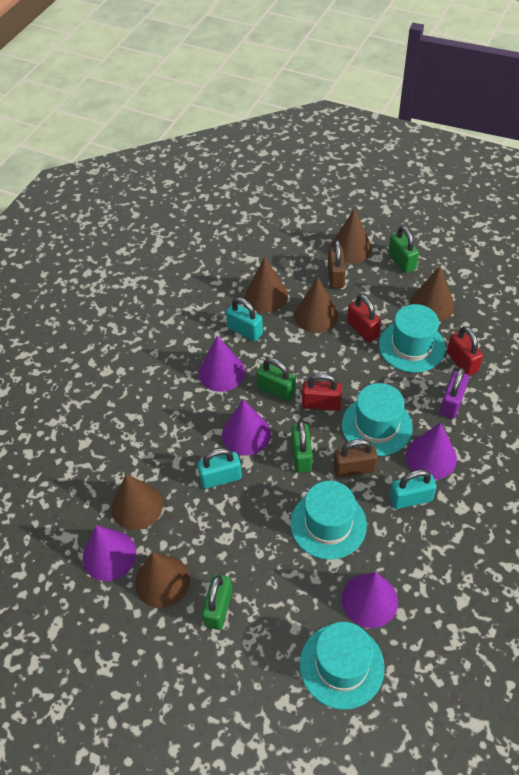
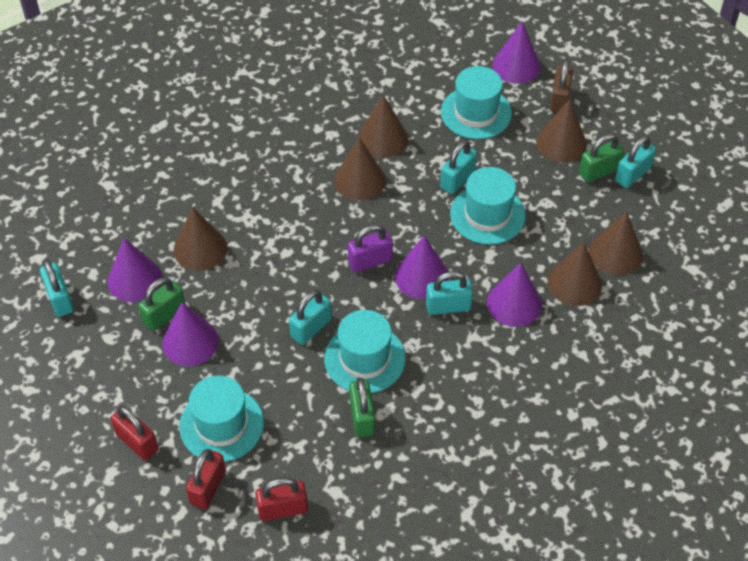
brown padlock: 2 -> 1
green padlock: 4 -> 3
turquoise padlock: 3 -> 5

